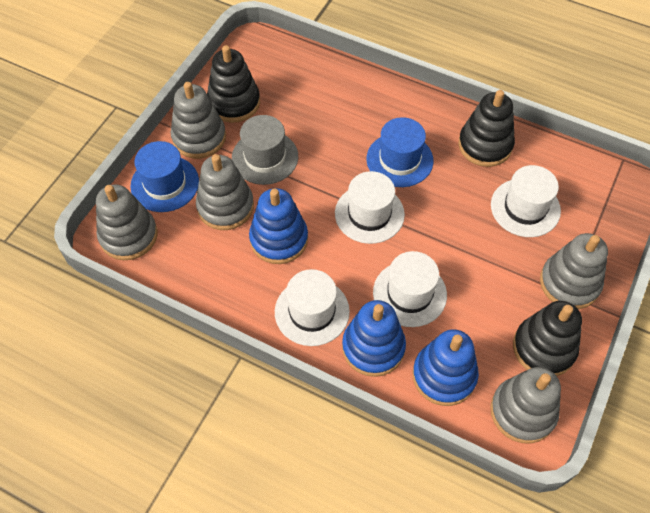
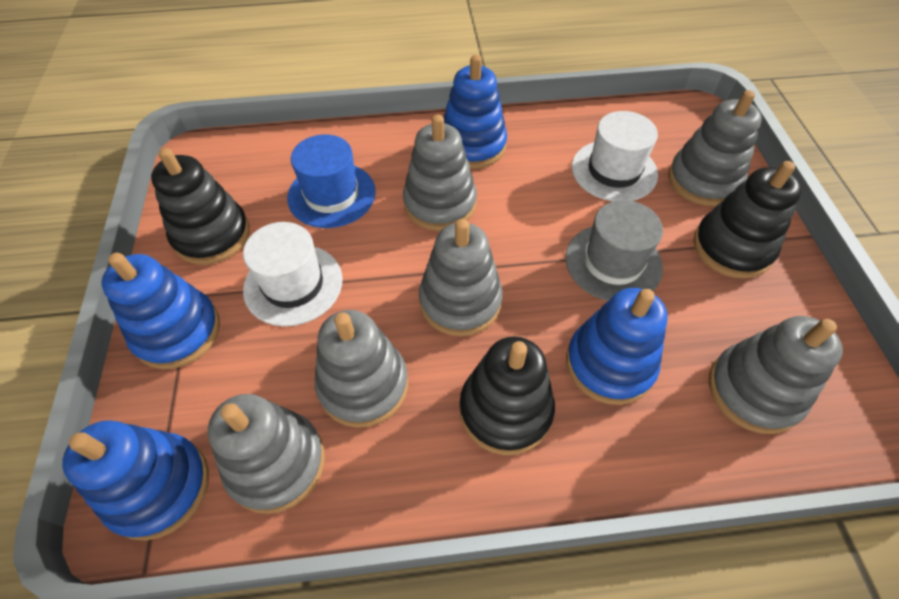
blue hat: 2 -> 1
blue stacking toy: 3 -> 4
grey stacking toy: 5 -> 6
white hat: 4 -> 2

